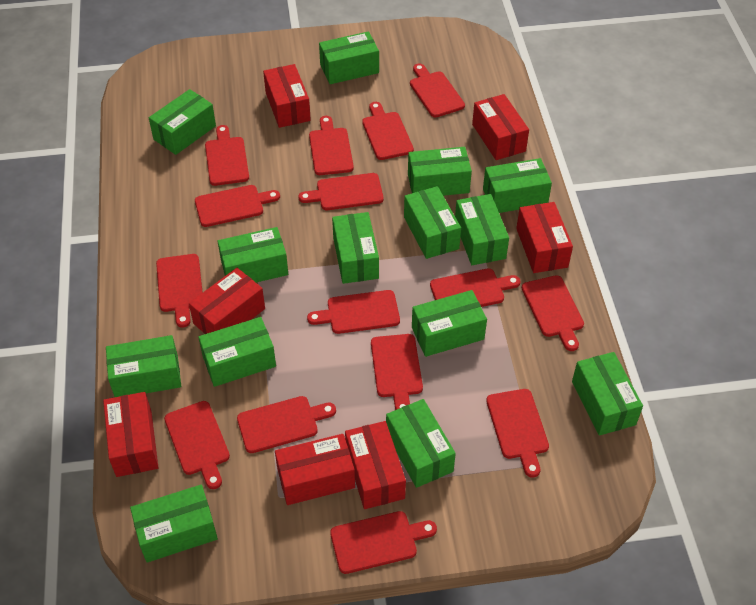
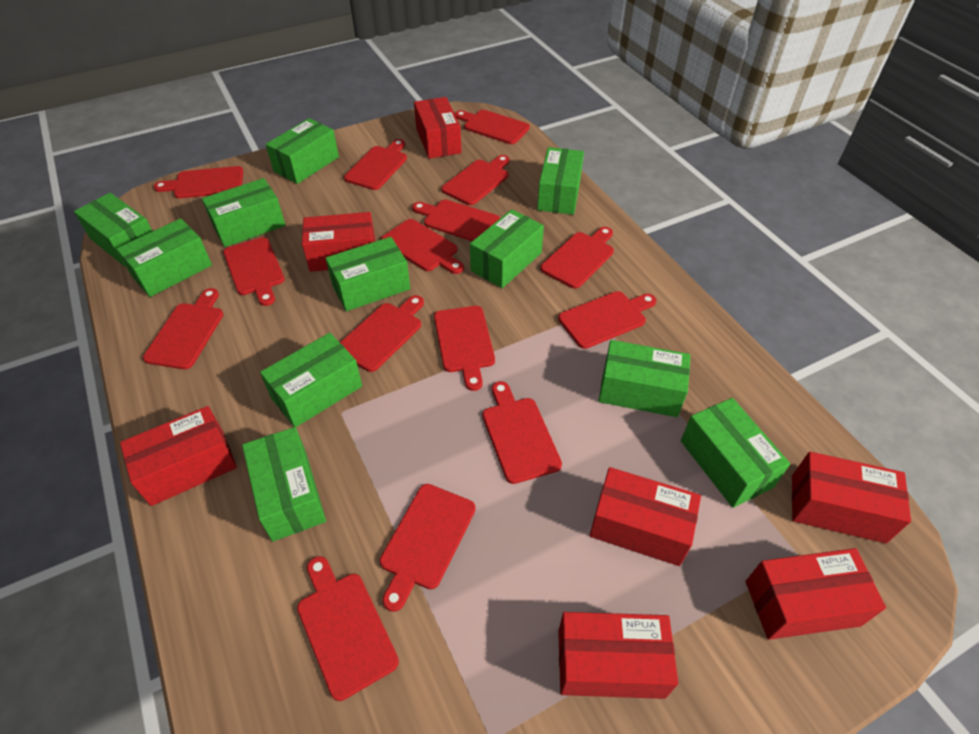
green box: 14 -> 11

